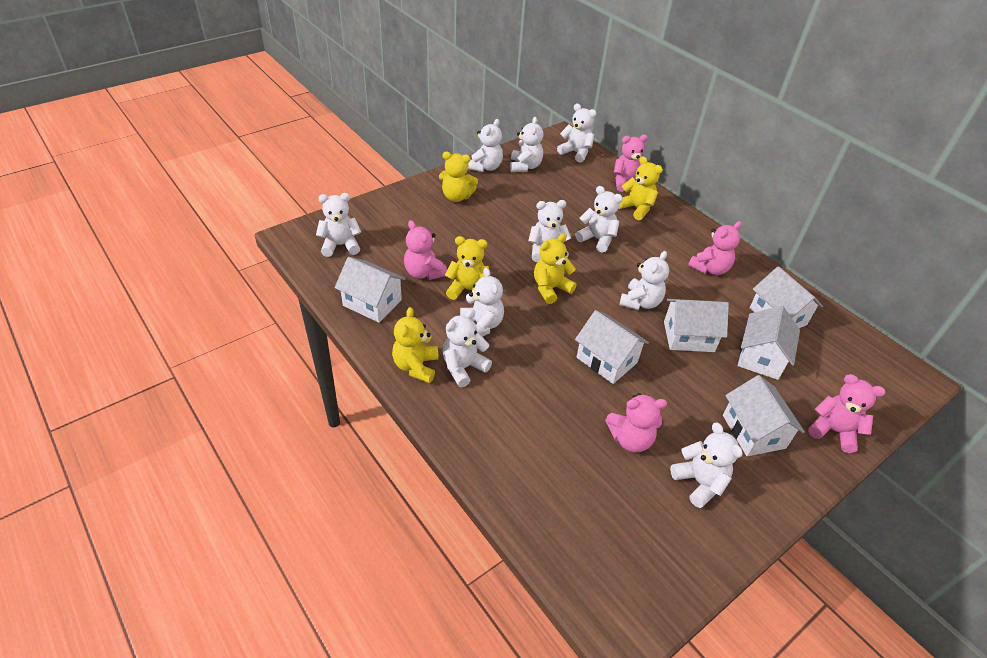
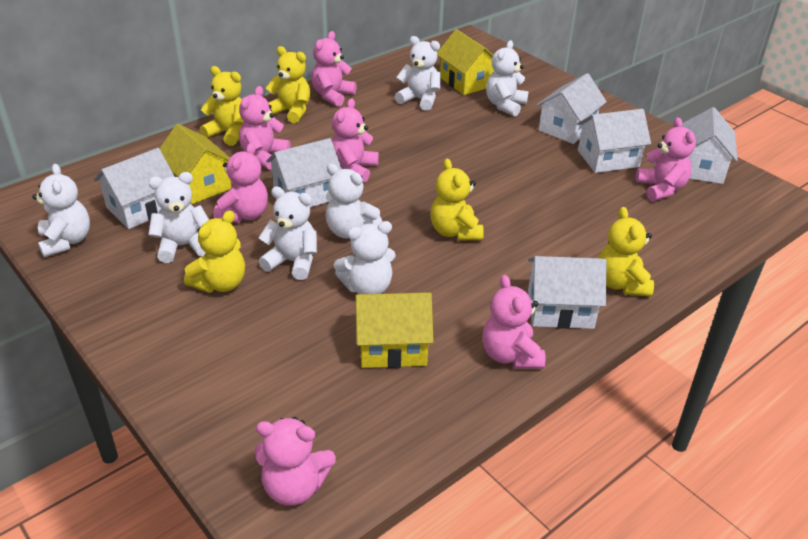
pink teddy bear: 5 -> 7
white teddy bear: 10 -> 7
yellow house: 0 -> 3

